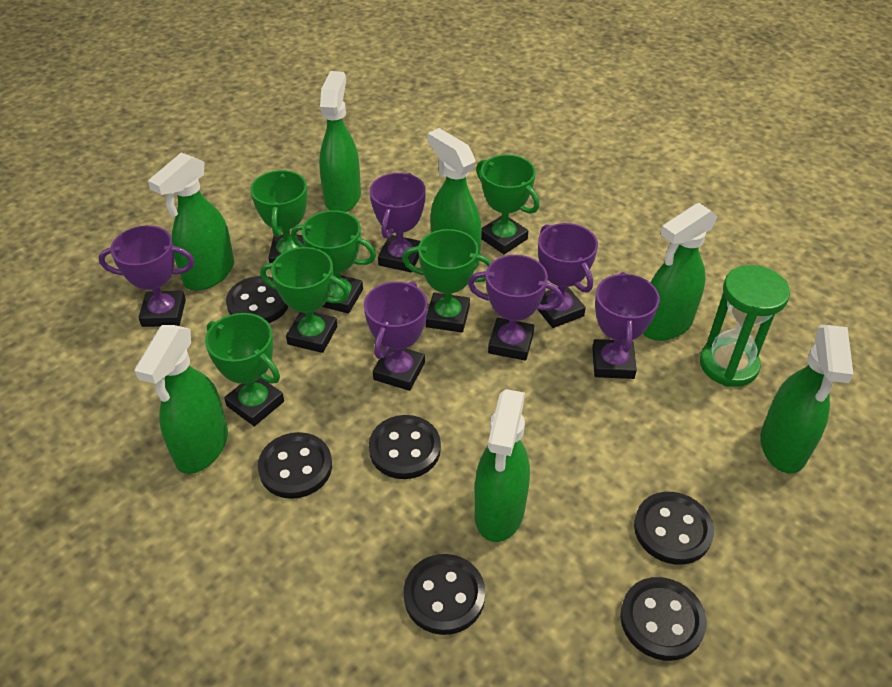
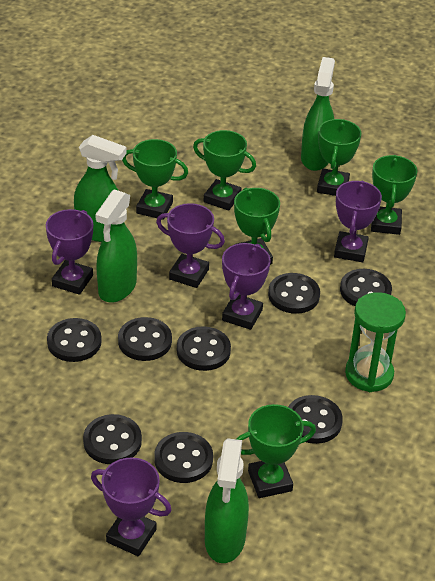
black button: 6 -> 8
green spray bottle: 7 -> 4
purple trophy: 6 -> 5

